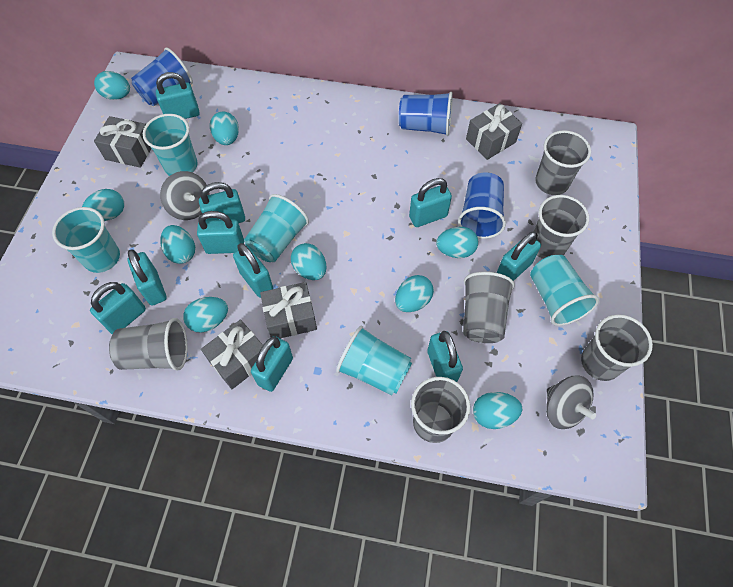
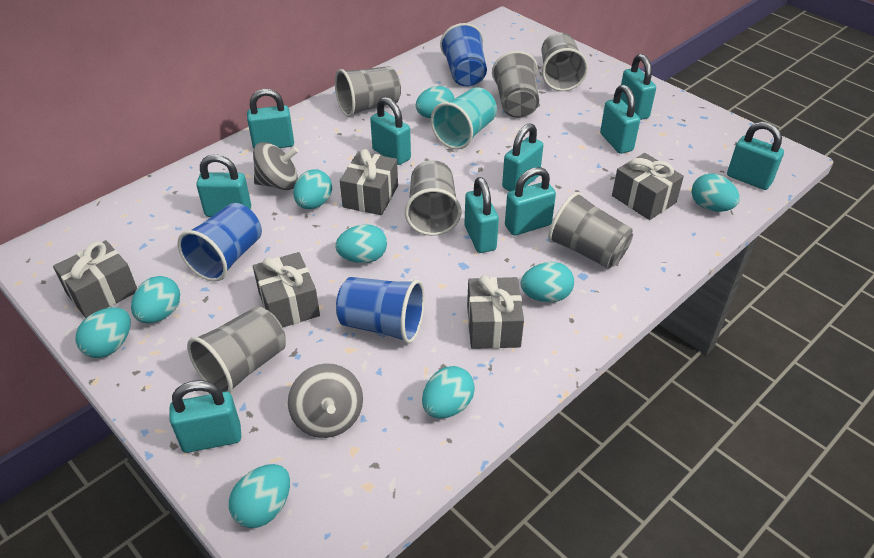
grey gift: 4 -> 5
turquoise cup: 5 -> 1

